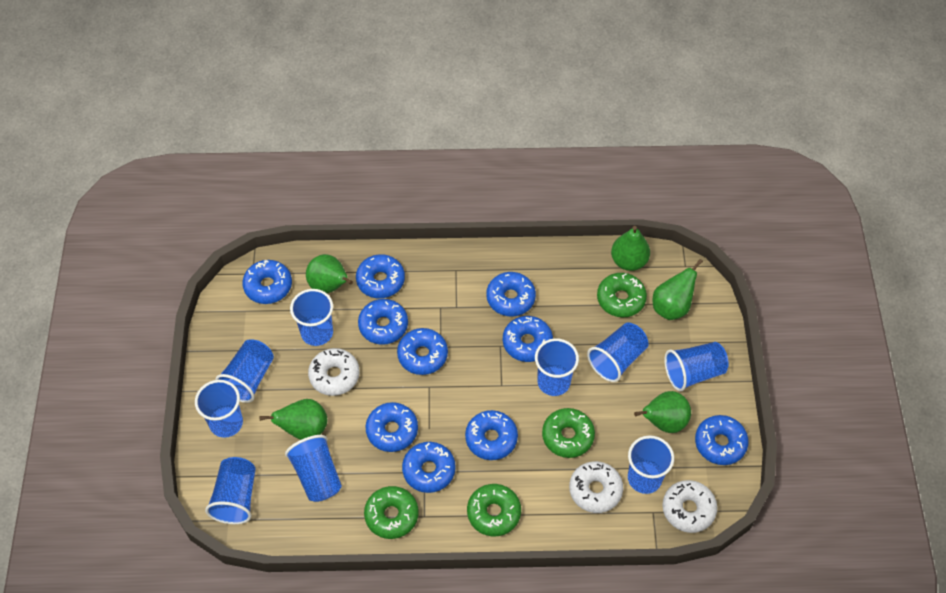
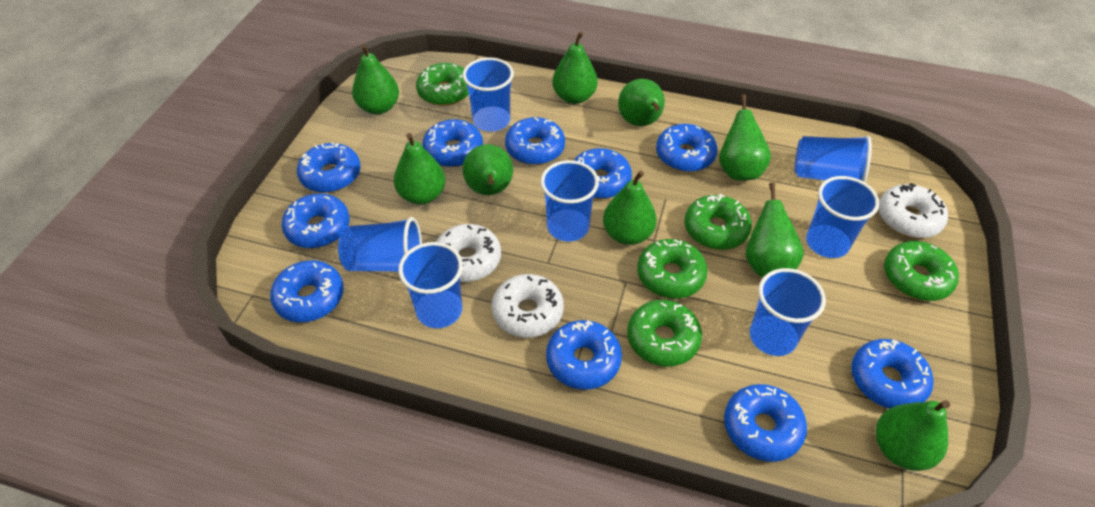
blue cup: 9 -> 7
green donut: 4 -> 5
green pear: 5 -> 9

